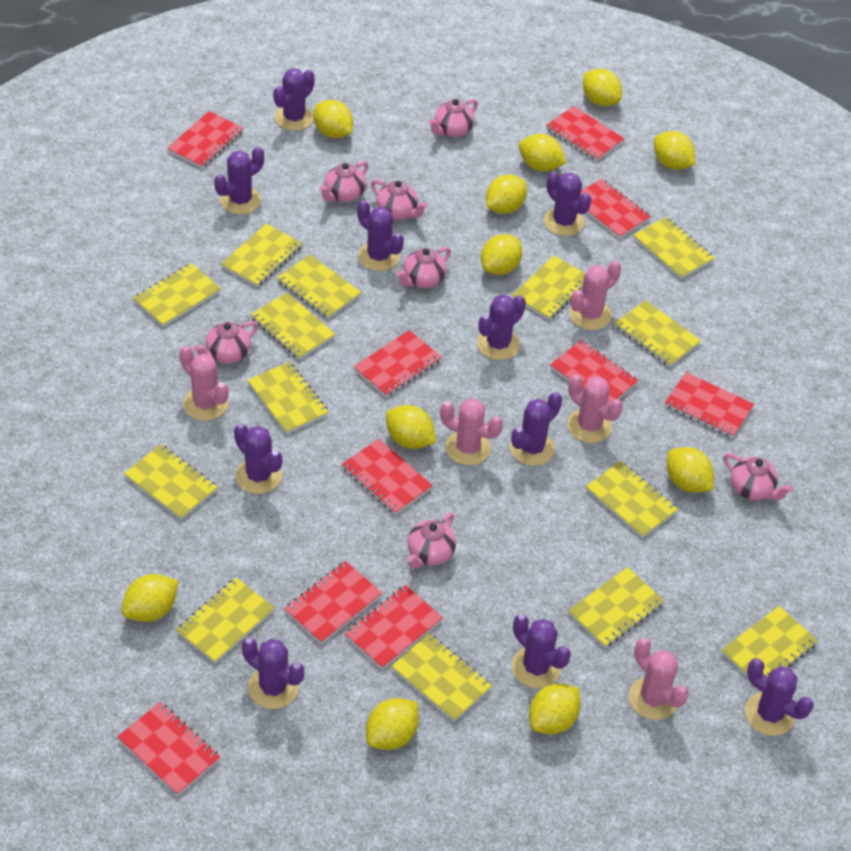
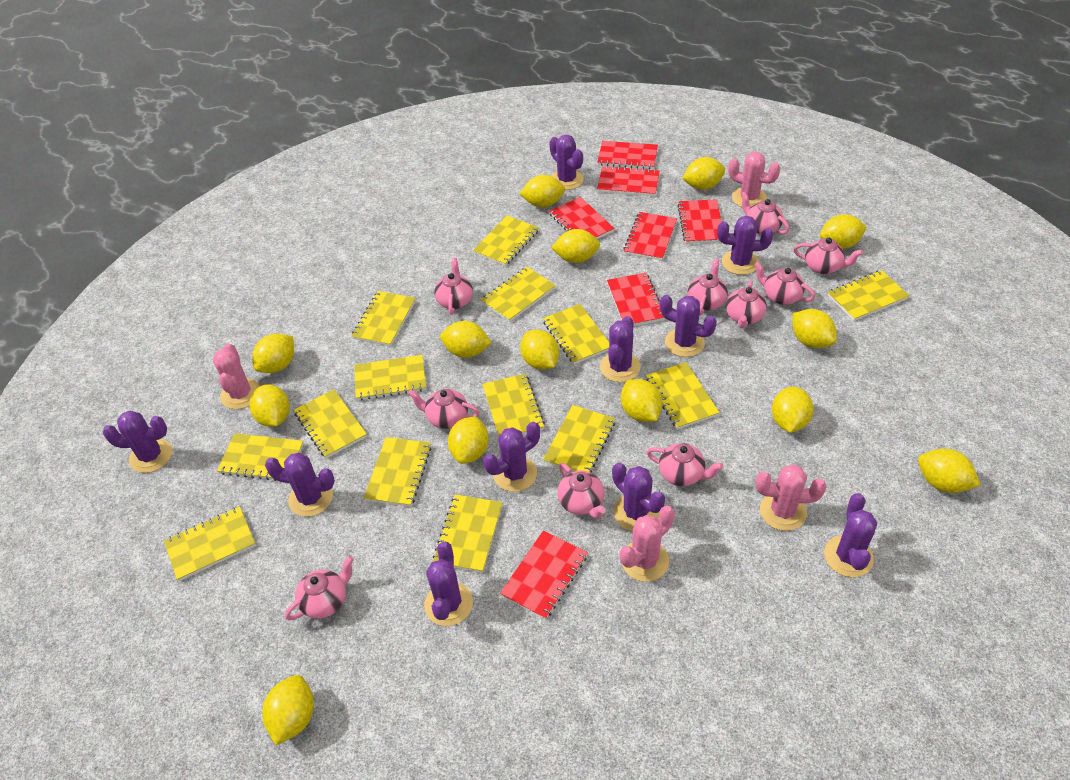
pink cactus: 5 -> 4
pink teapot: 7 -> 10
red notebook: 10 -> 7
yellow lemon: 11 -> 14

